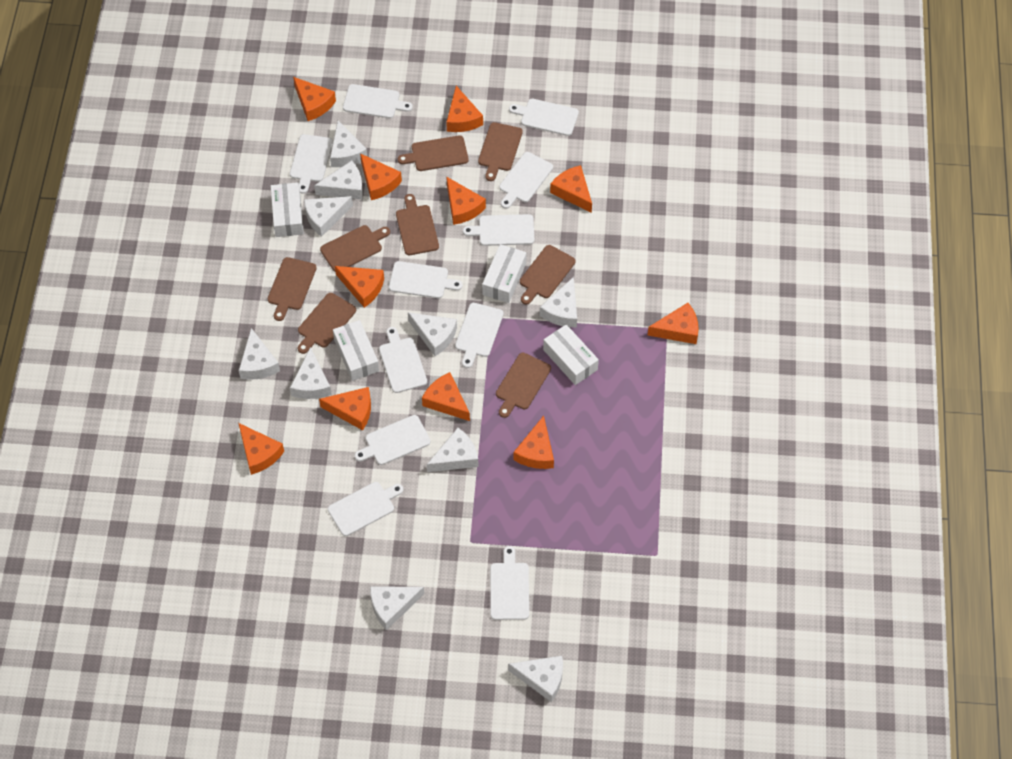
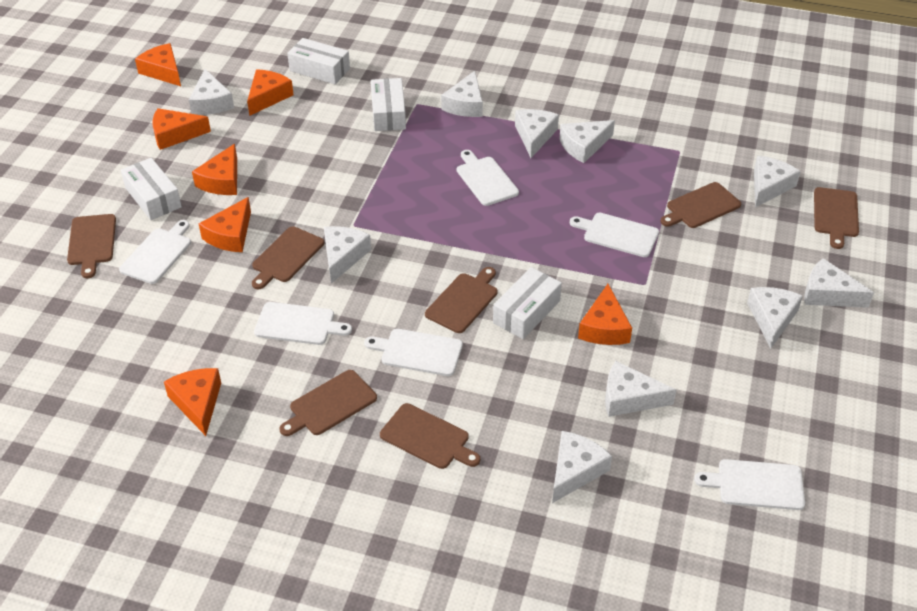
brown cutting board: 8 -> 7
orange cheese: 11 -> 7
white cutting board: 11 -> 6

